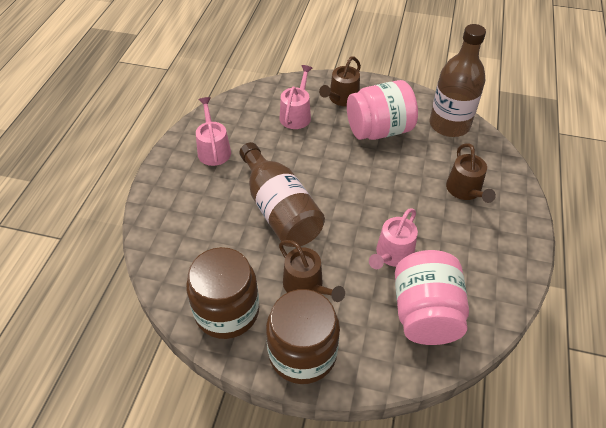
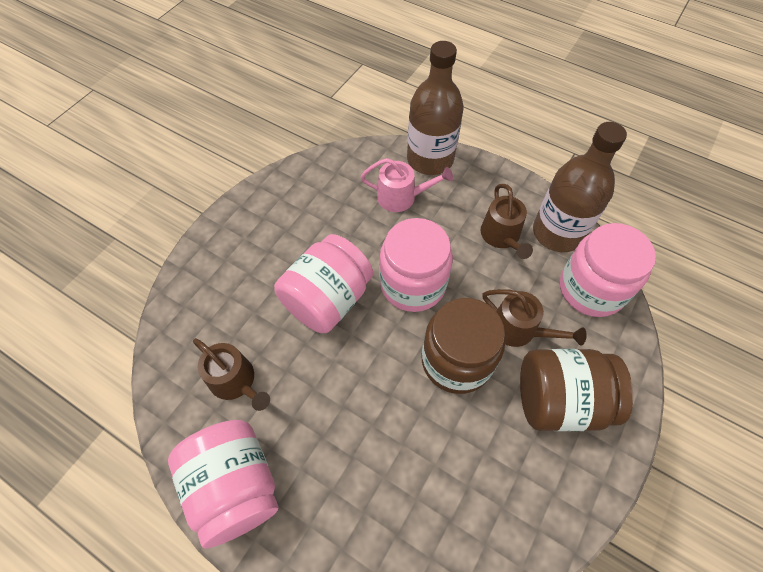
pink jar: 2 -> 4
pink watering can: 3 -> 1

